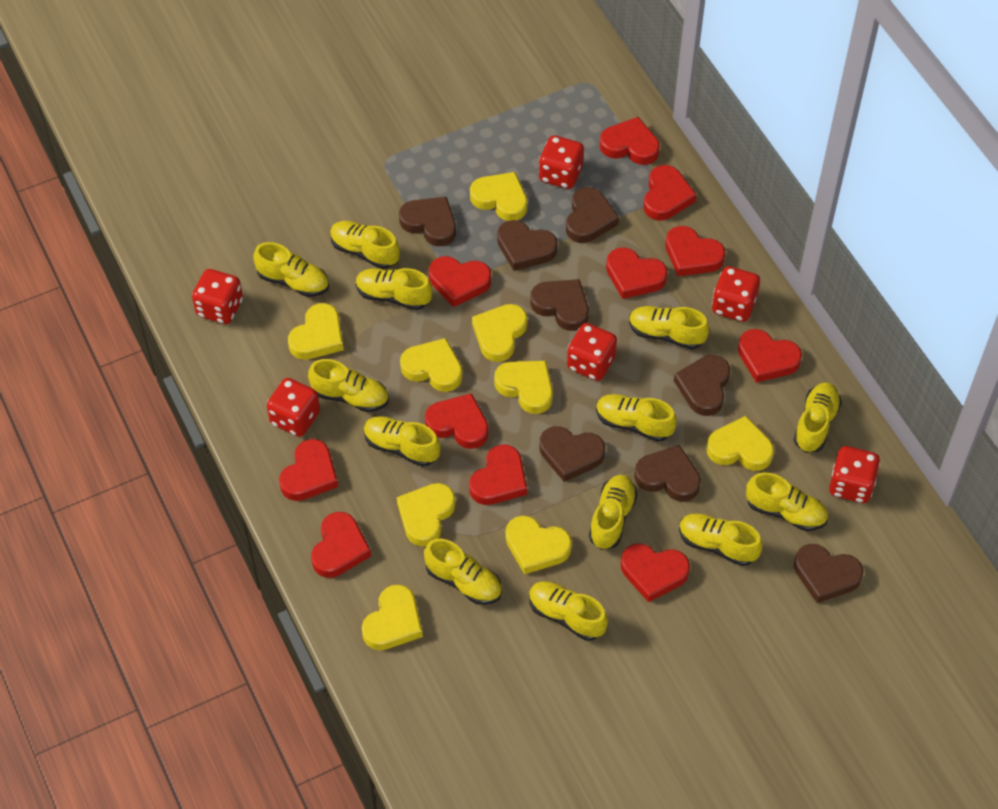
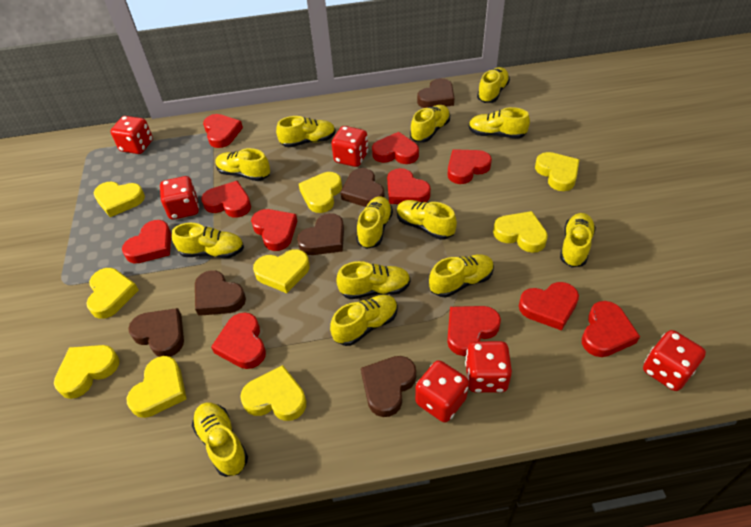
brown heart: 8 -> 6

